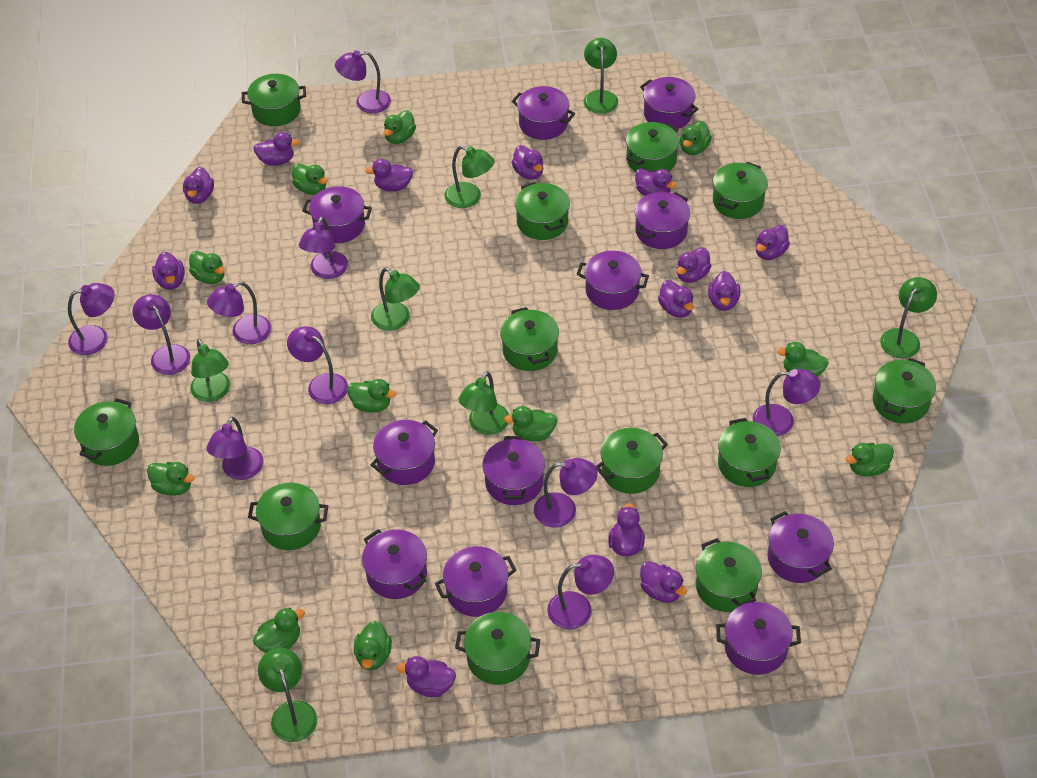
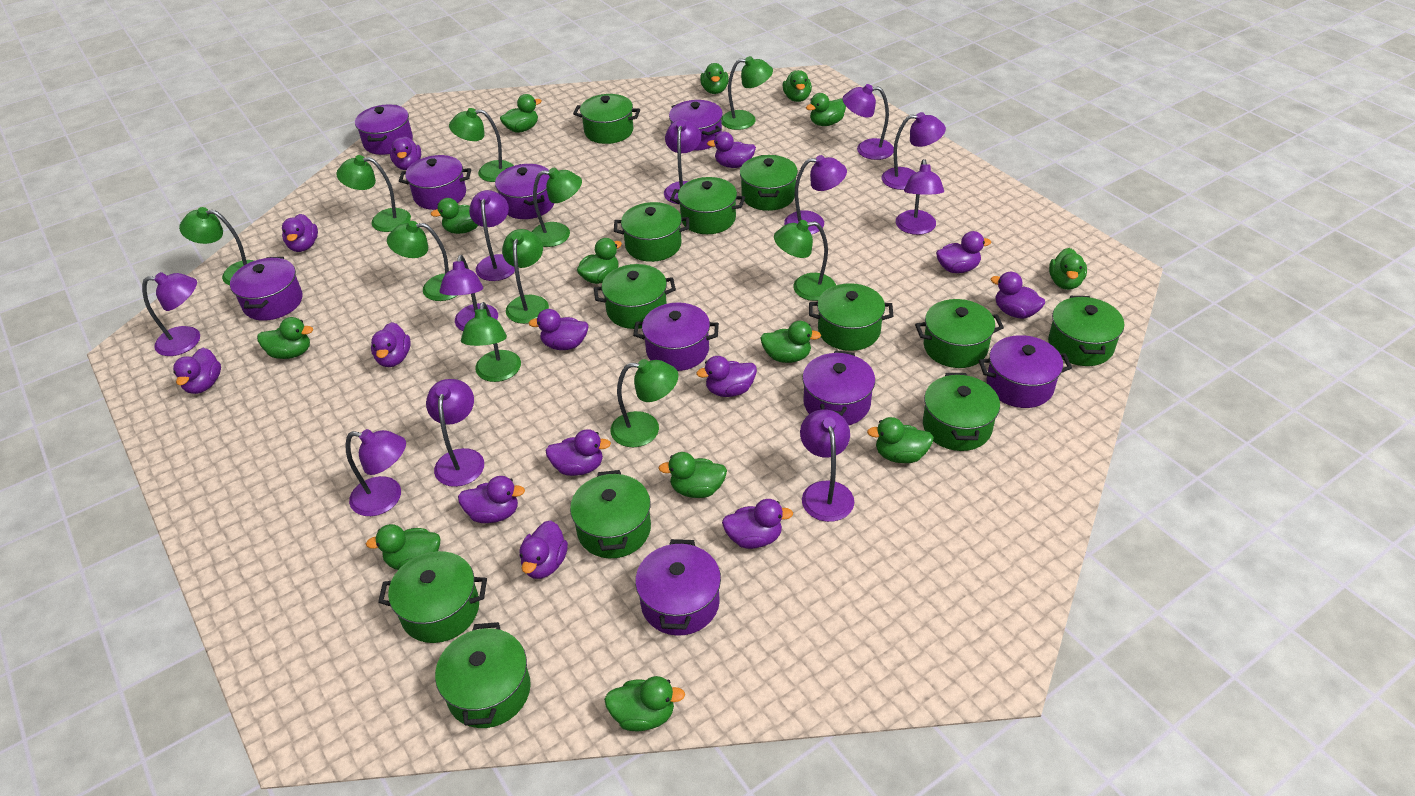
green duck: 11 -> 13
green lamp: 7 -> 10
purple lamp: 10 -> 11
purple pot: 11 -> 9

